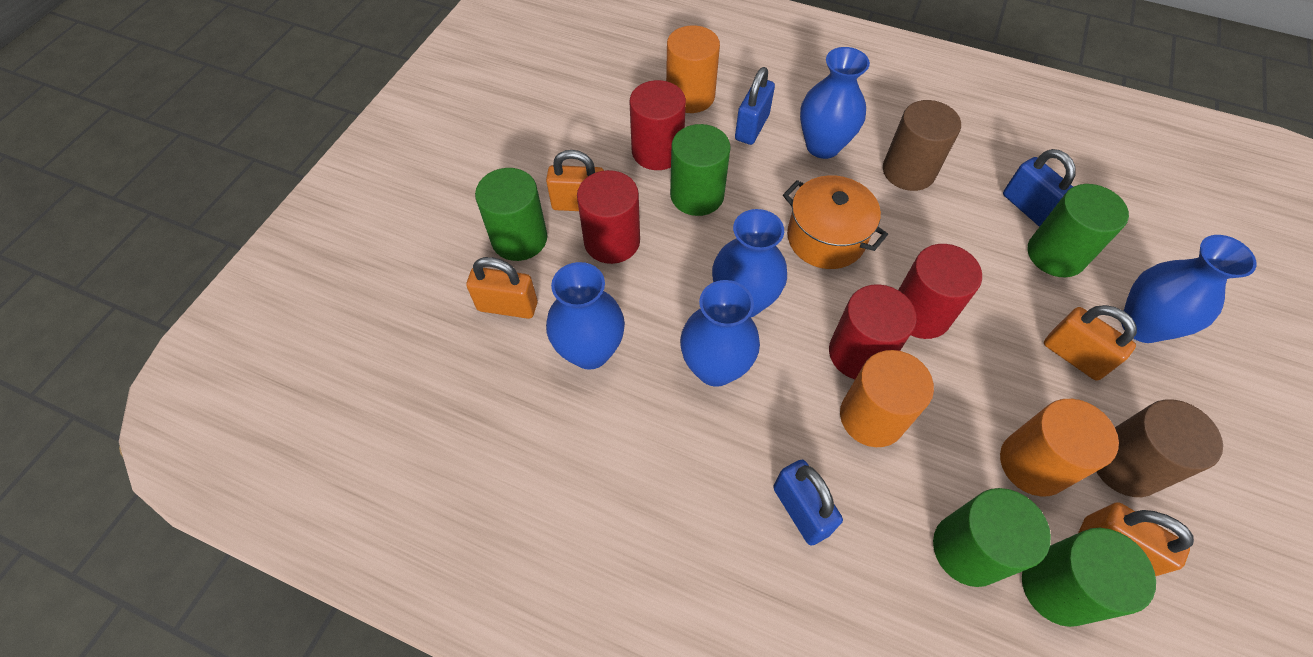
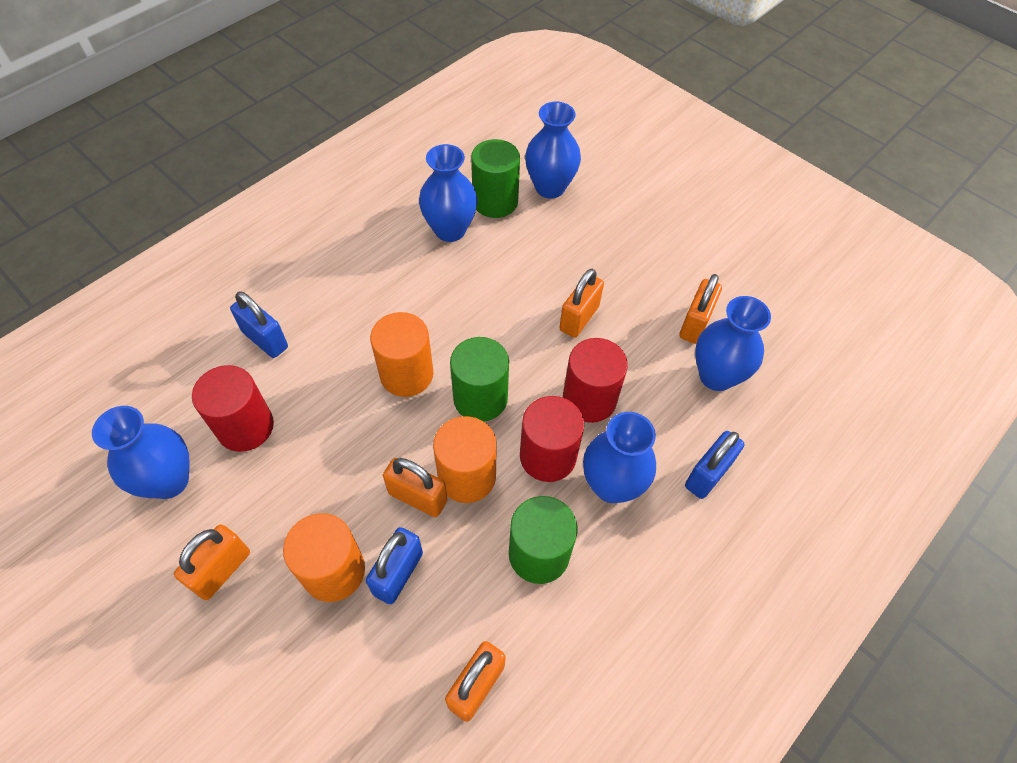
brown cylinder: 2 -> 0
green cylinder: 5 -> 3
orange padlock: 4 -> 5
orange pot: 1 -> 0
red cylinder: 4 -> 3

